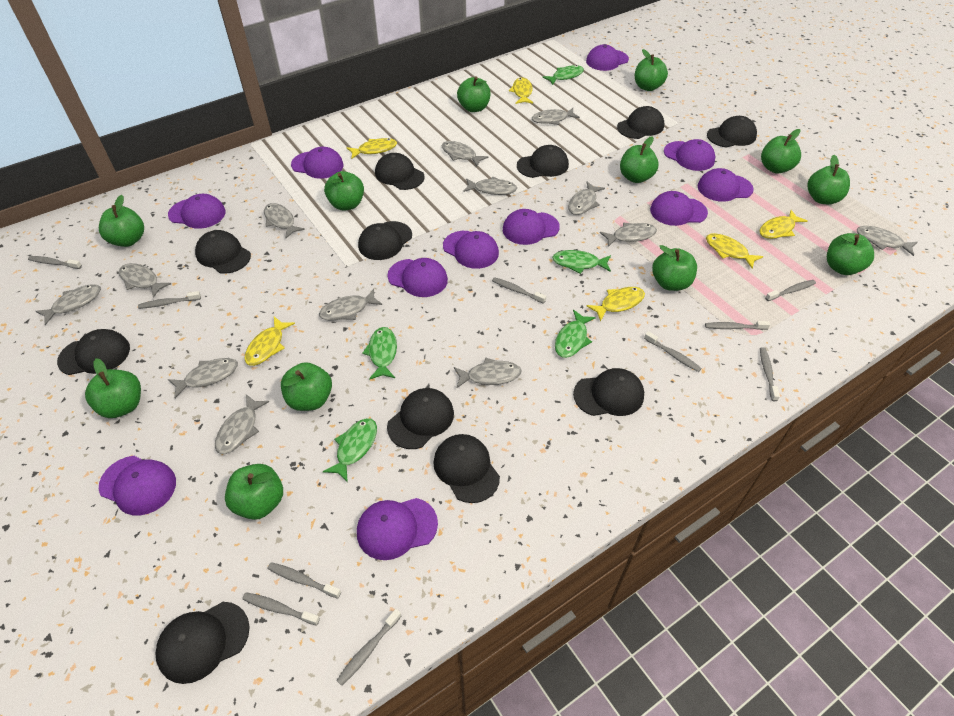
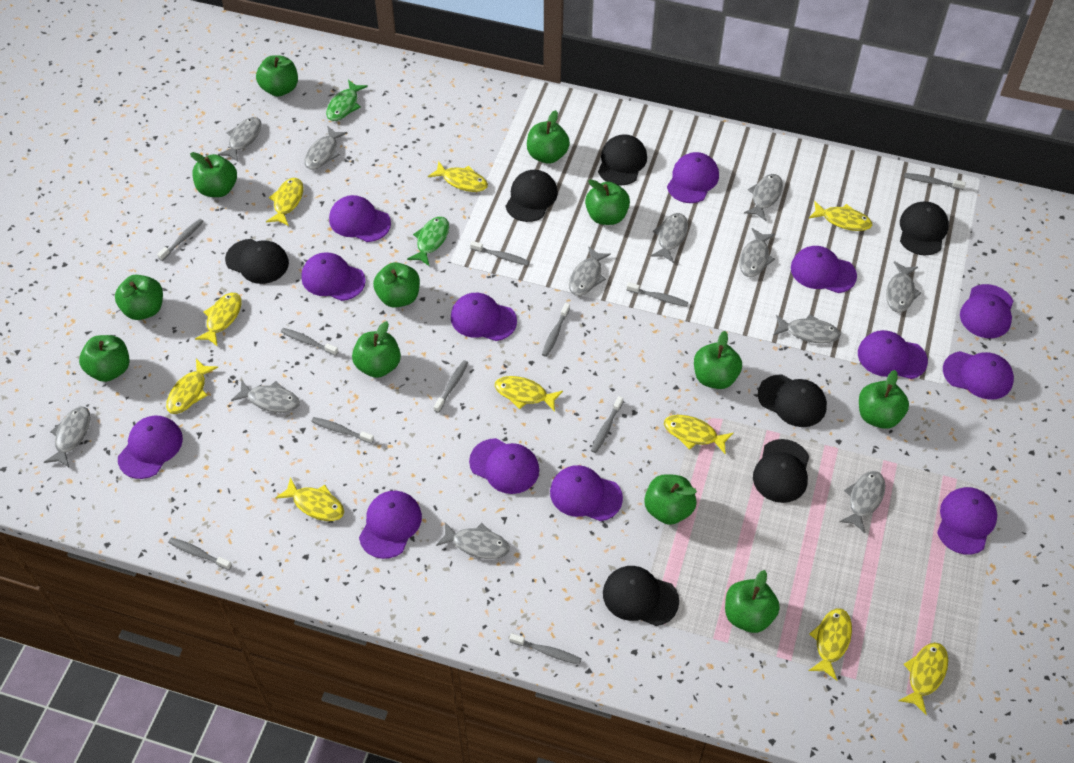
black cap: 11 -> 7
green fish: 5 -> 2
grey fish: 13 -> 12
grey toothbrush: 10 -> 11
purple cap: 11 -> 13
yellow fish: 6 -> 10

